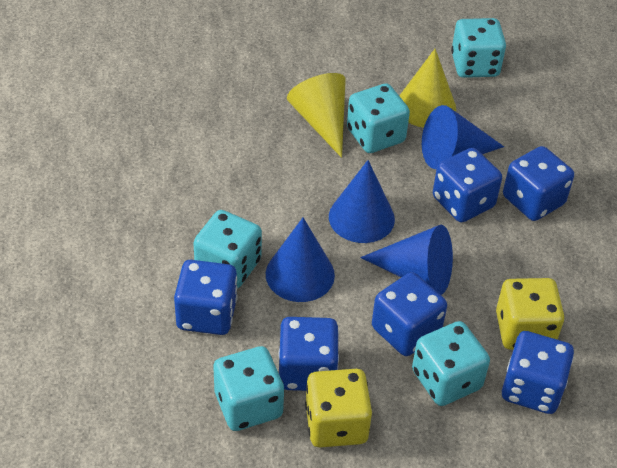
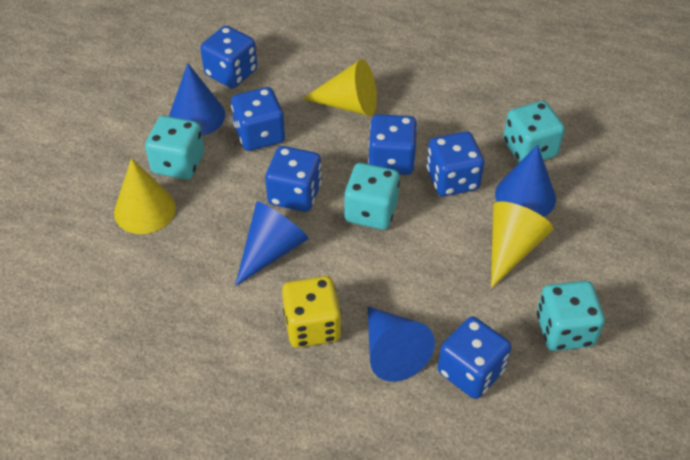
turquoise dice: 5 -> 4
yellow cone: 2 -> 3
yellow dice: 2 -> 1

